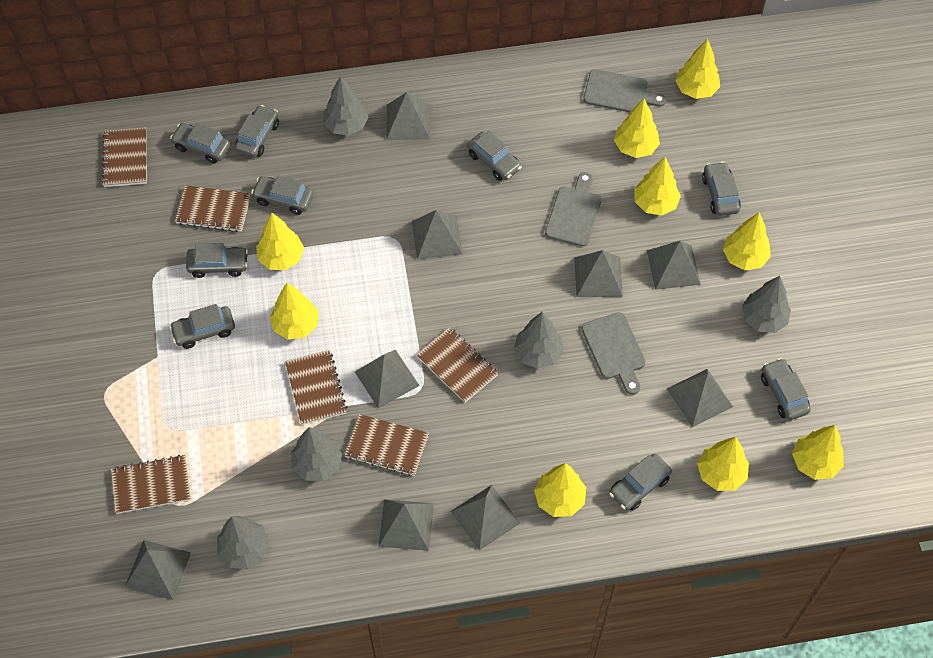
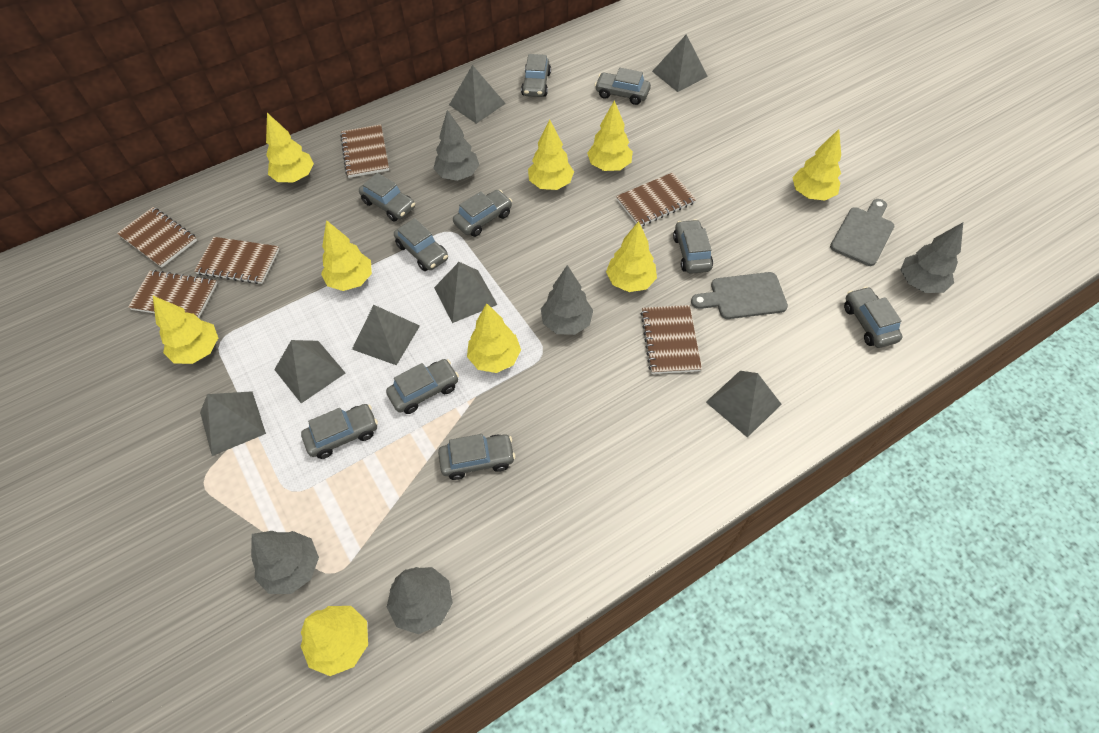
grey car: 9 -> 10
grey cutting board: 3 -> 2
grey pyramid: 9 -> 7

